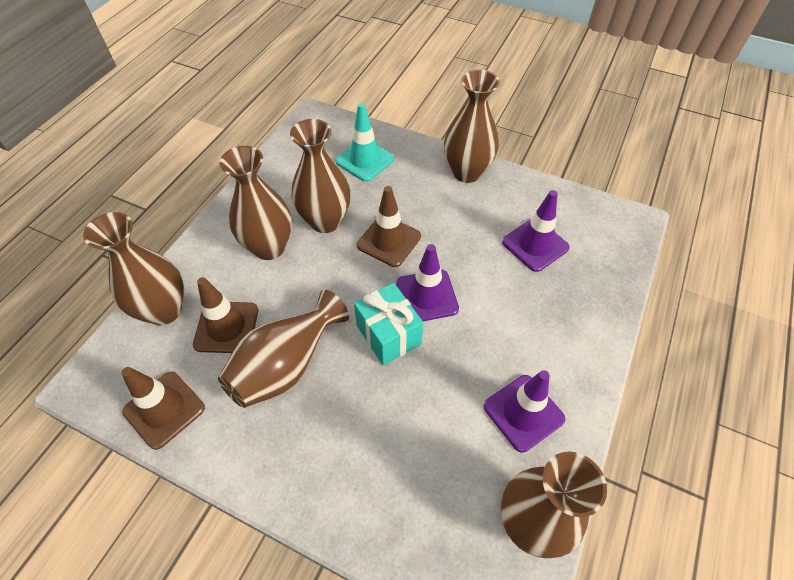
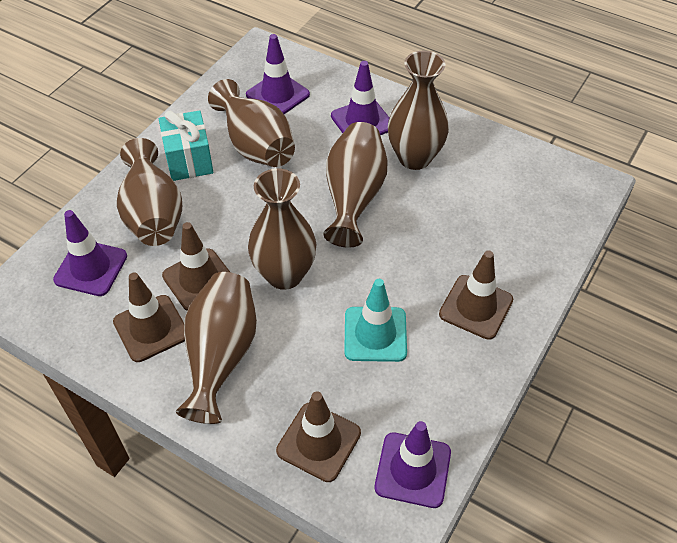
brown traffic cone: 3 -> 4
purple traffic cone: 3 -> 4

